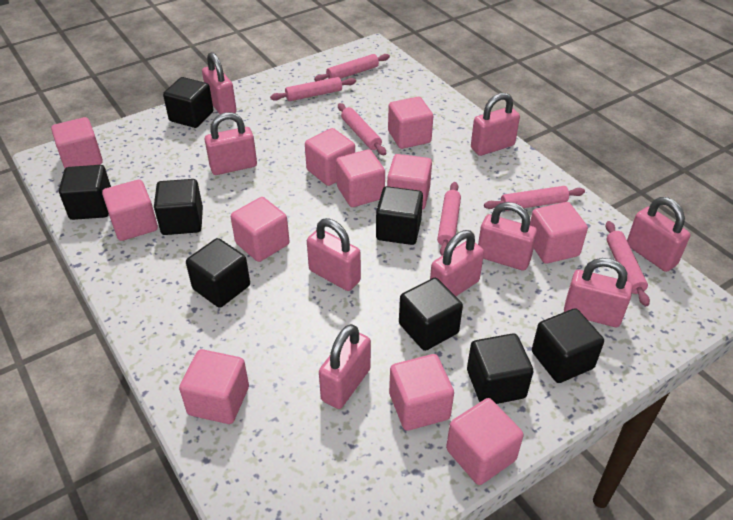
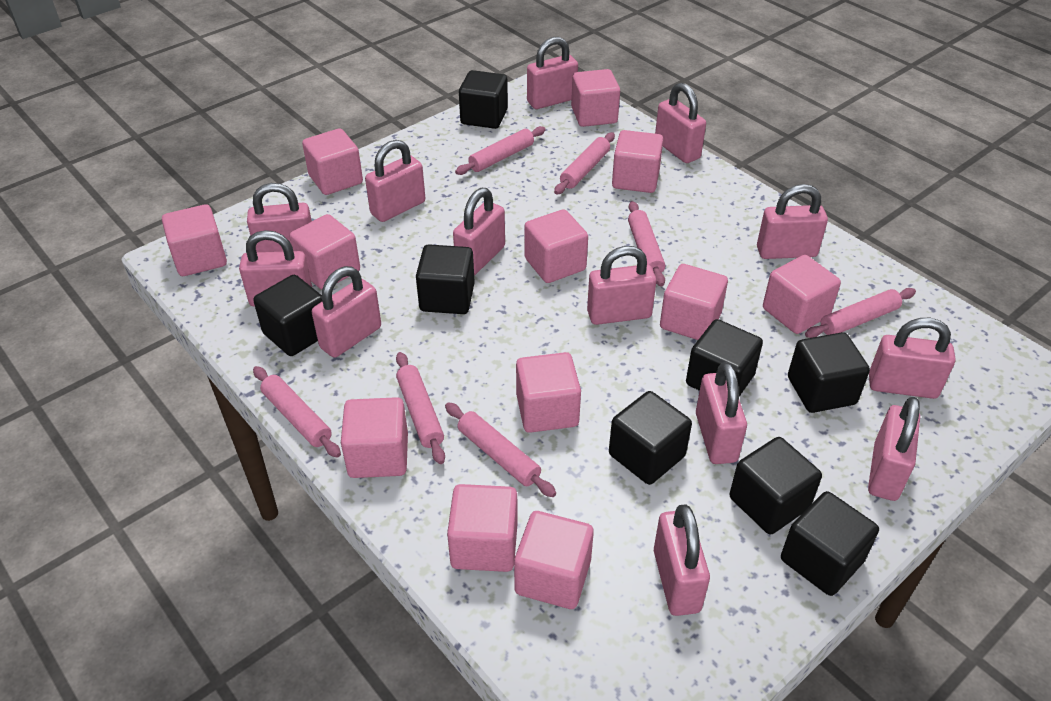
pink cube: 11 -> 12
pink padlock: 9 -> 13
pink rolling pin: 6 -> 7

